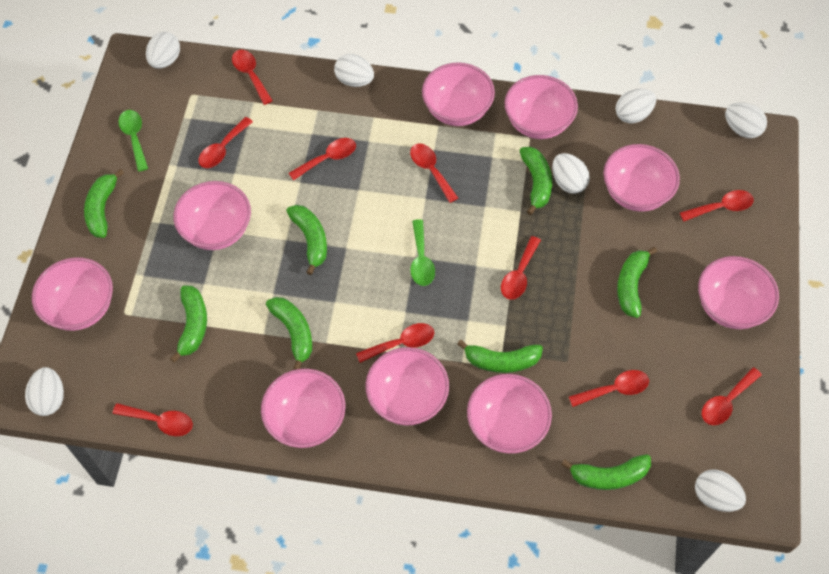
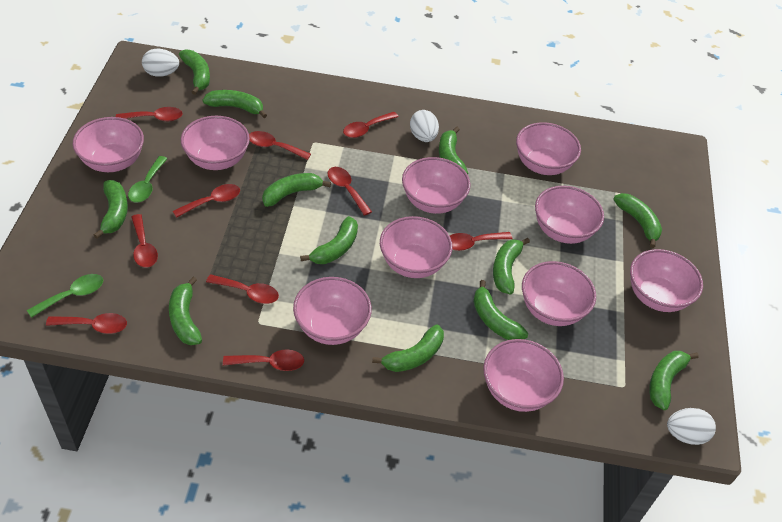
green banana: 8 -> 12
pink bowl: 9 -> 10
white egg: 7 -> 3

